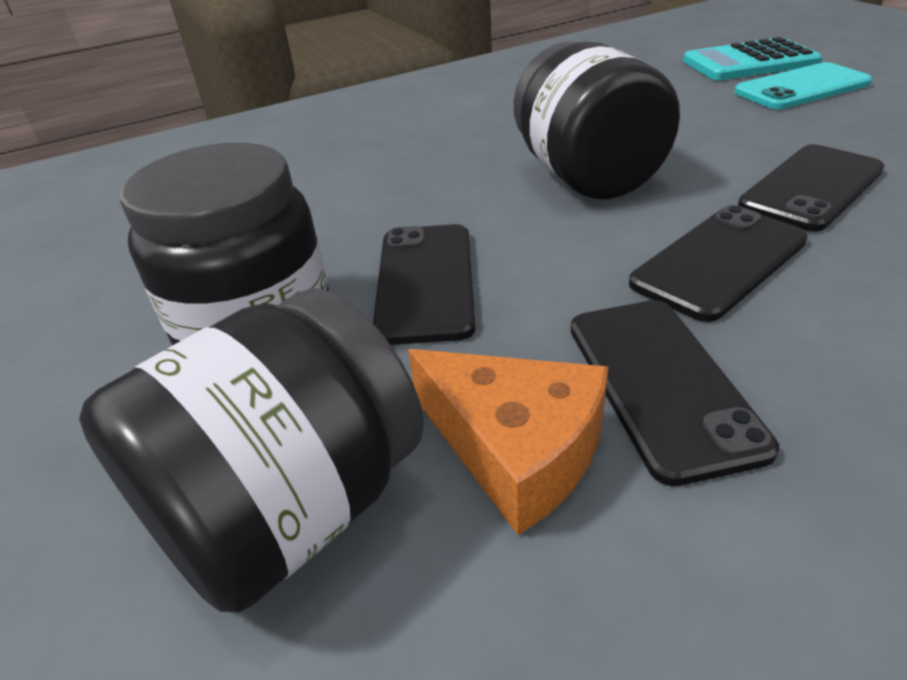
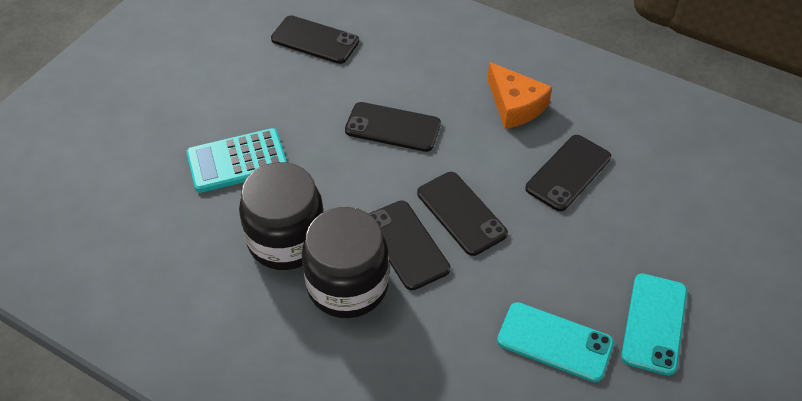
black jar: 3 -> 2
black phone: 4 -> 5
turquoise phone: 1 -> 2

